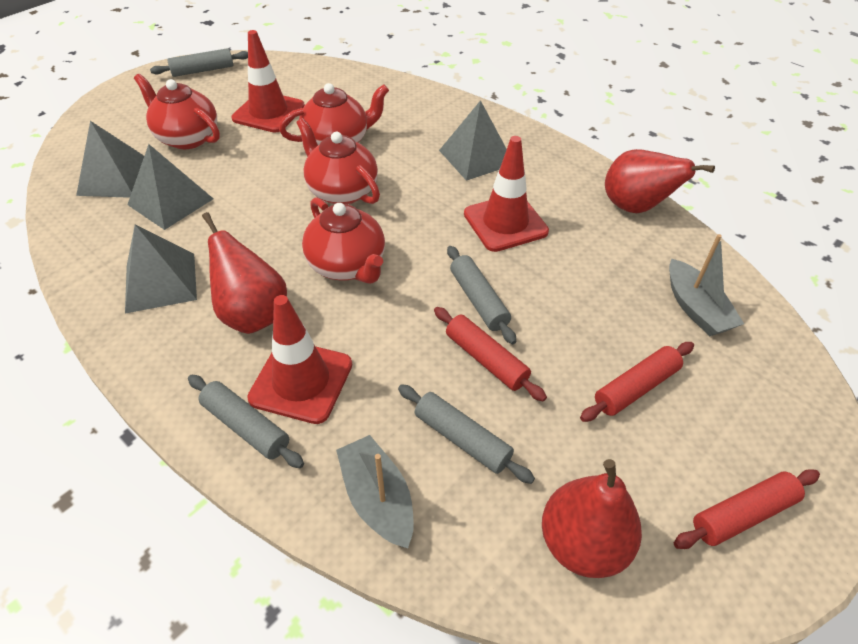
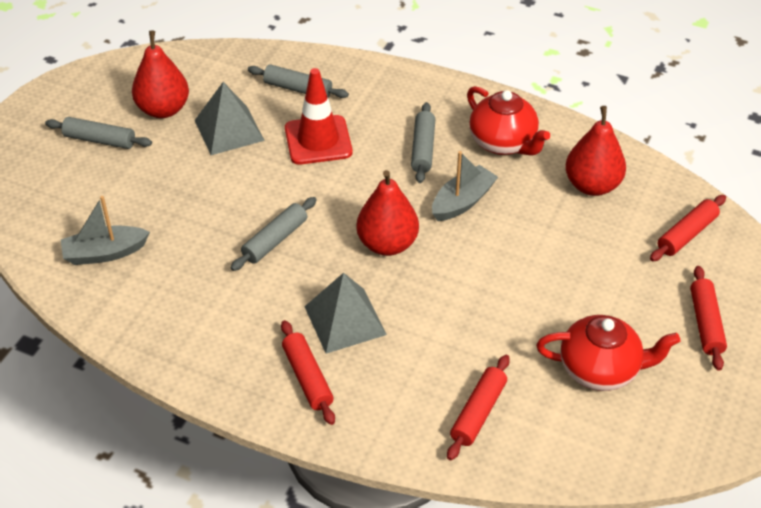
grey pyramid: 4 -> 2
red rolling pin: 3 -> 4
red teapot: 4 -> 2
red traffic cone: 3 -> 1

